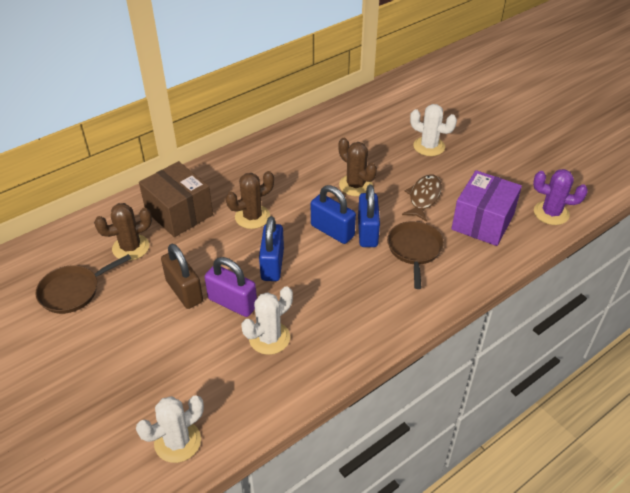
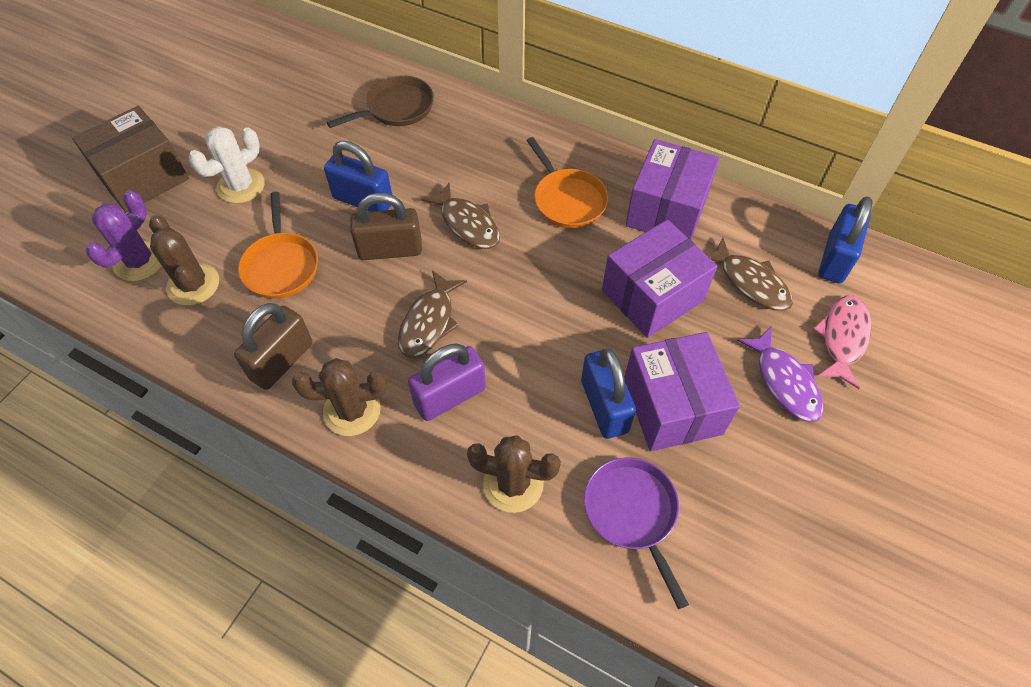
brown fish: 1 -> 3
brown padlock: 1 -> 2
brown pan: 2 -> 1
orange pan: 0 -> 2
pink fish: 0 -> 1
purple box: 1 -> 3
purple fish: 0 -> 1
purple pan: 0 -> 1
white cactus: 3 -> 1

